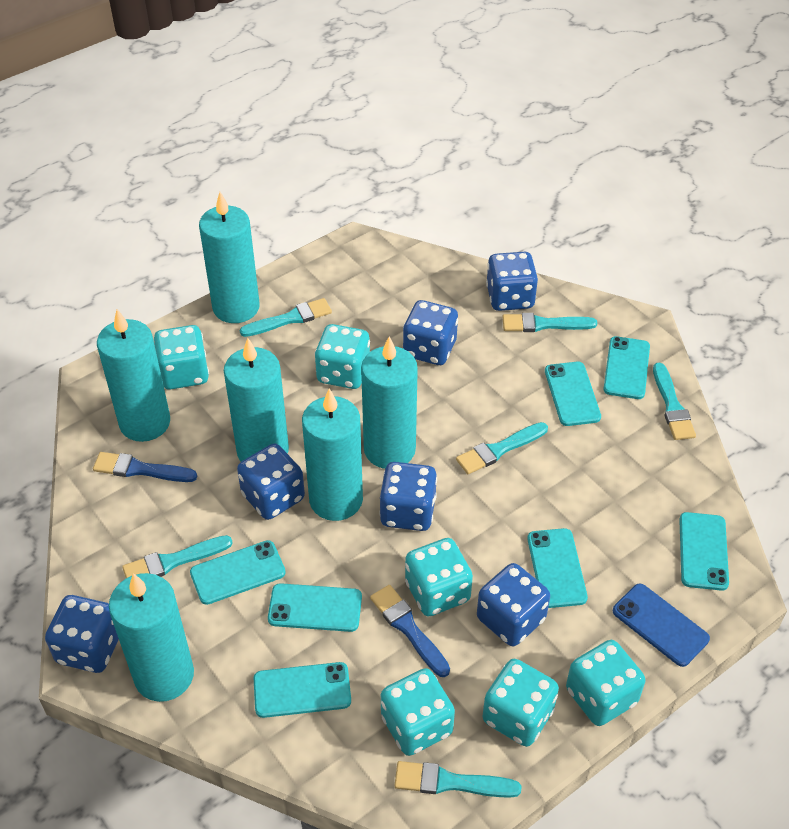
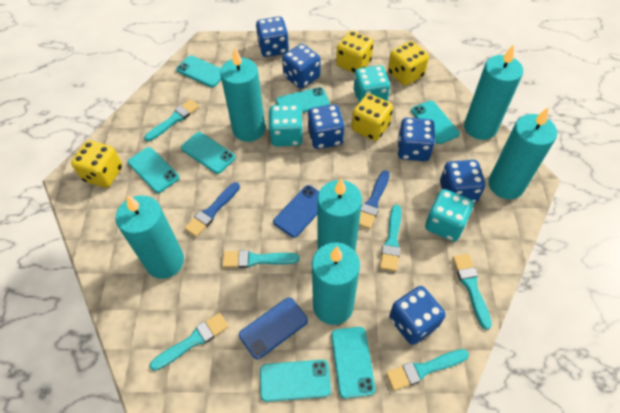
blue phone: 1 -> 2
turquoise dice: 6 -> 3
yellow dice: 0 -> 4

